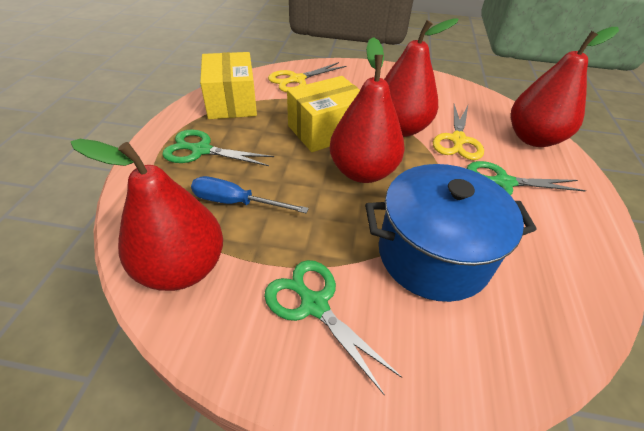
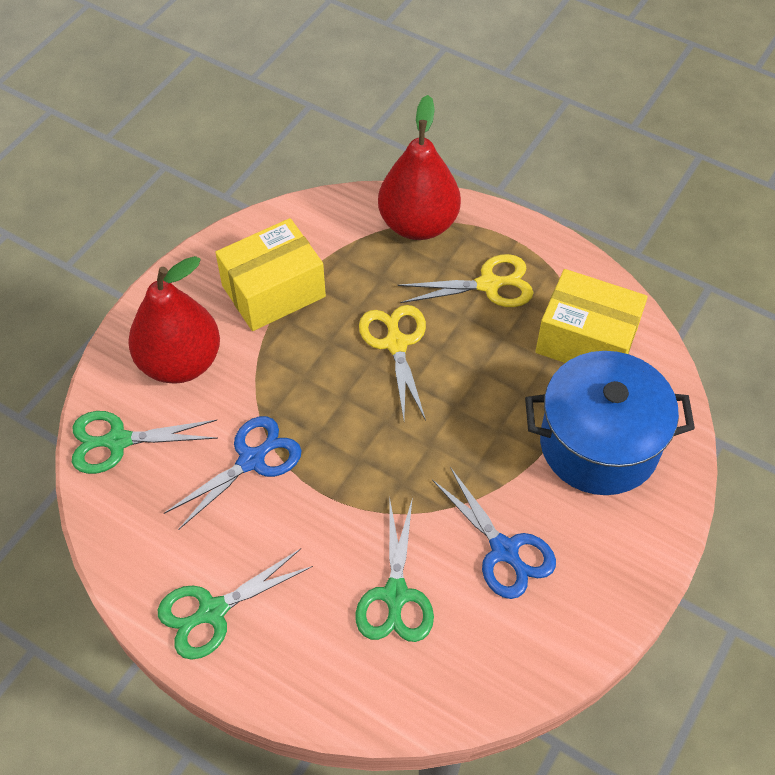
blue scissors: 0 -> 2
blue screwdriver: 1 -> 0
red pear: 4 -> 2

